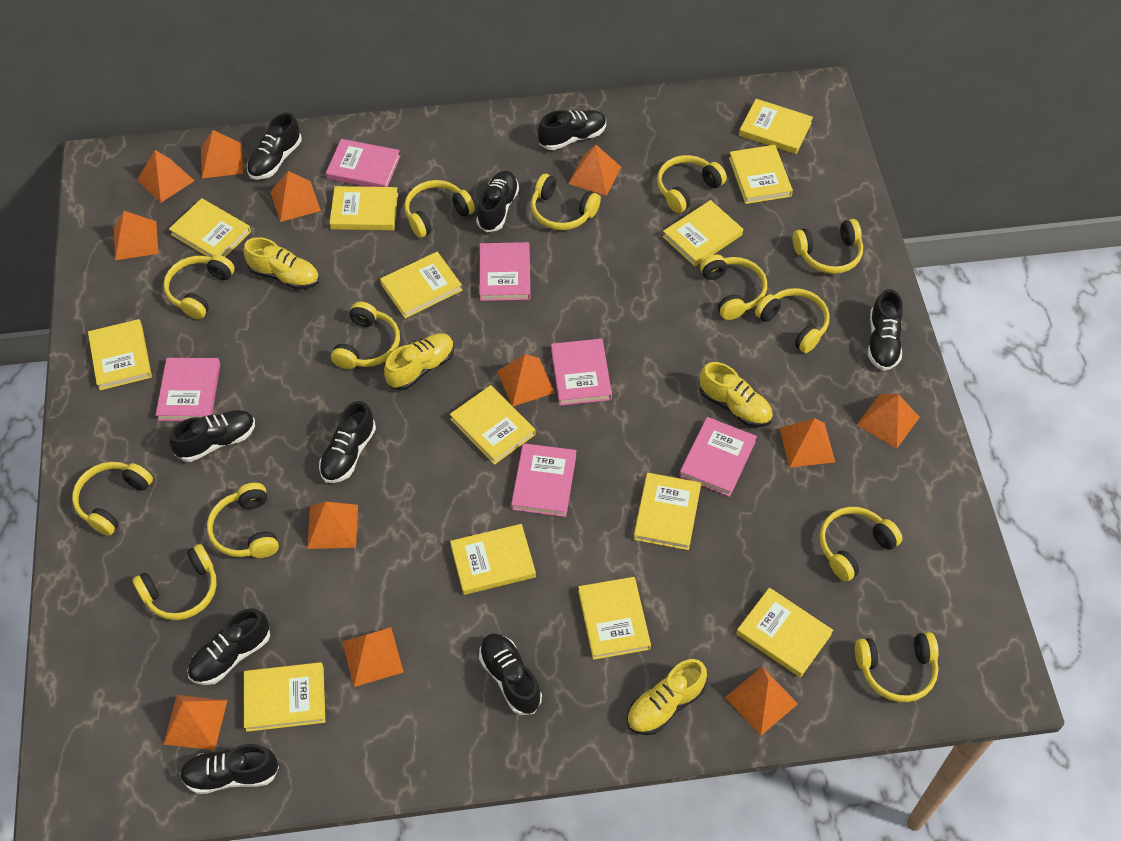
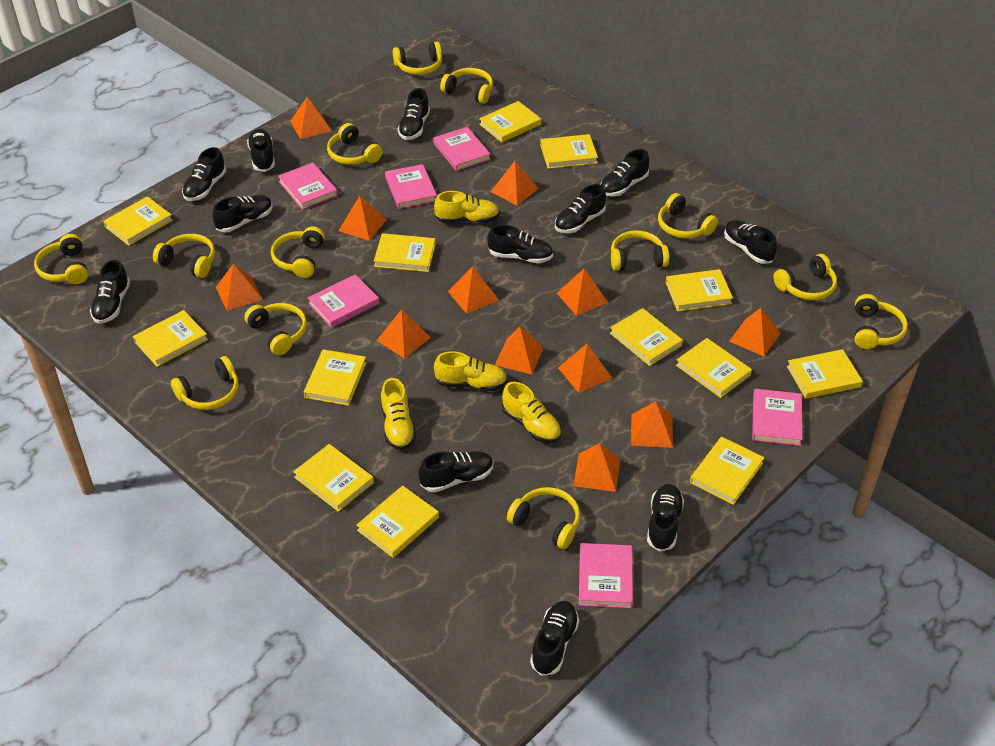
black shoe: 9 -> 12

